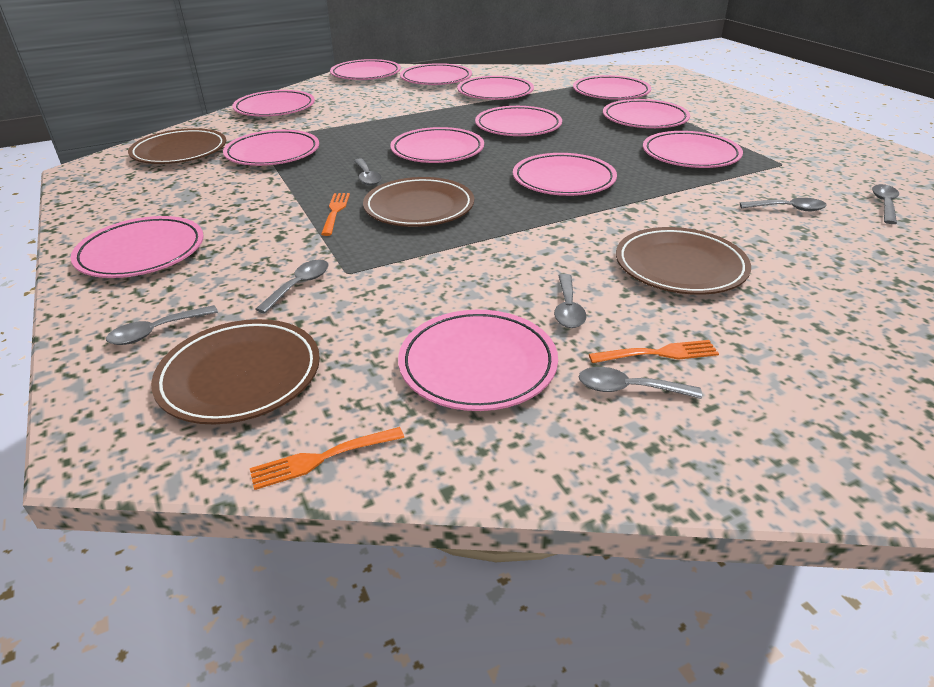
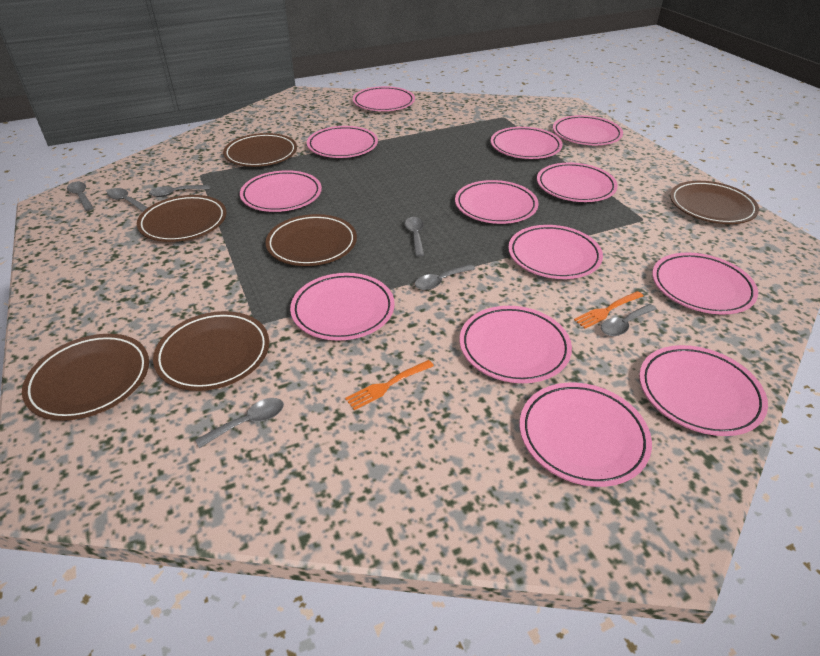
brown plate: 4 -> 6
orange fork: 3 -> 2

